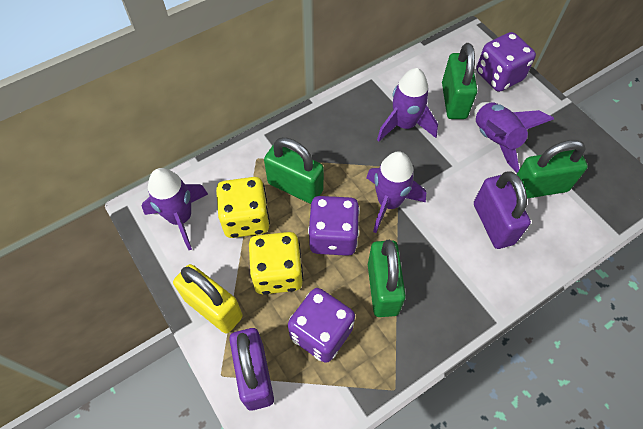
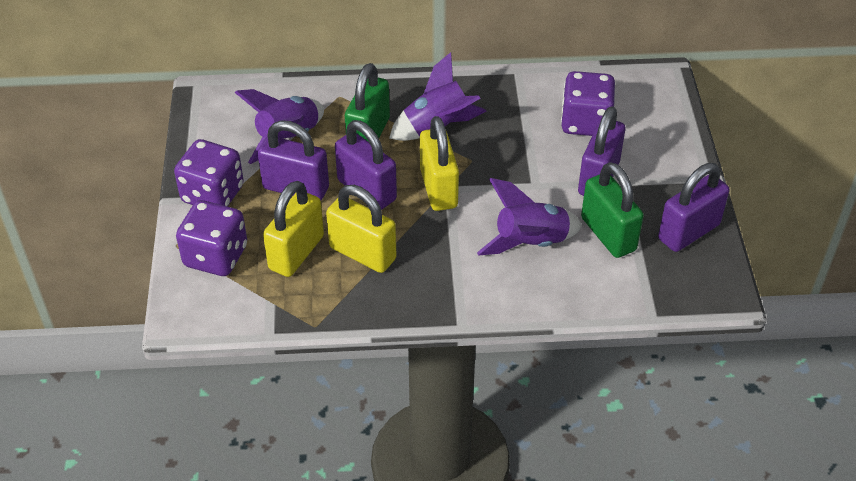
green padlock: 4 -> 2
purple padlock: 2 -> 4
purple rocket: 4 -> 3
yellow dice: 2 -> 0
yellow padlock: 1 -> 3

